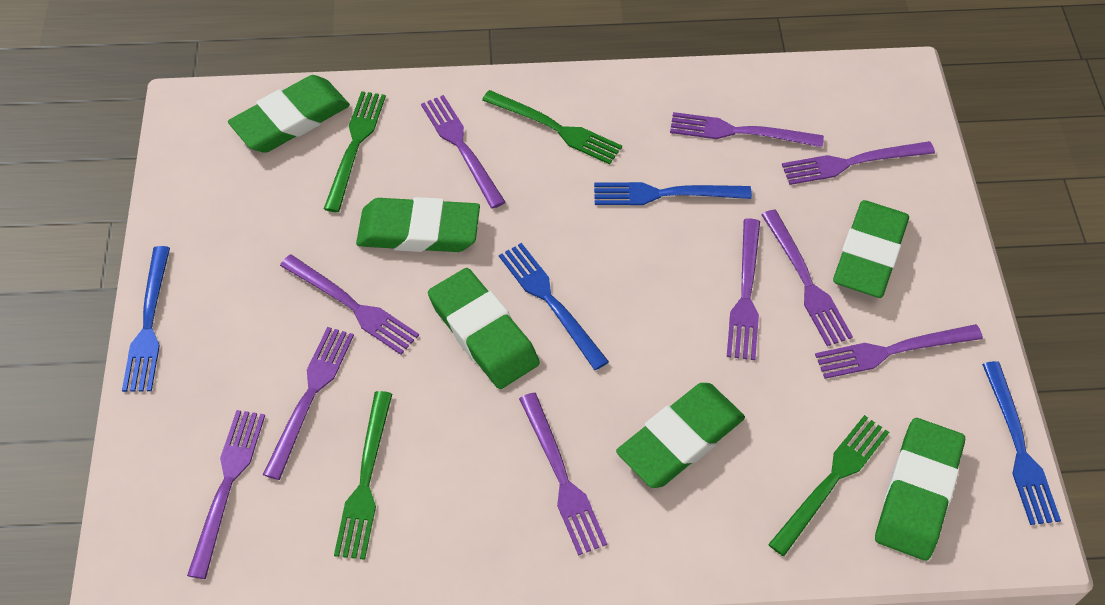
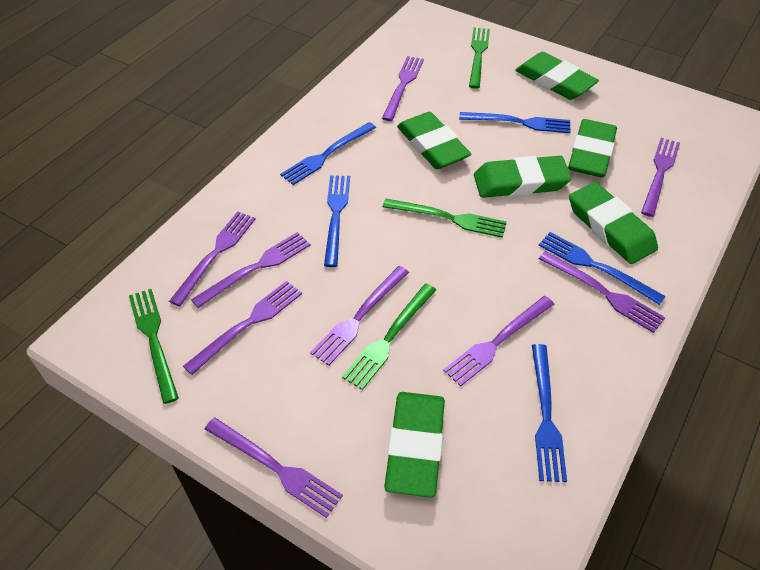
blue fork: 4 -> 5
purple fork: 10 -> 9

